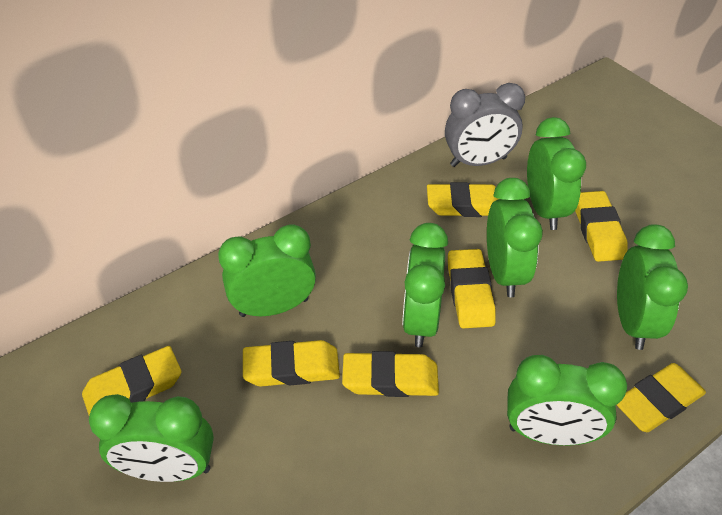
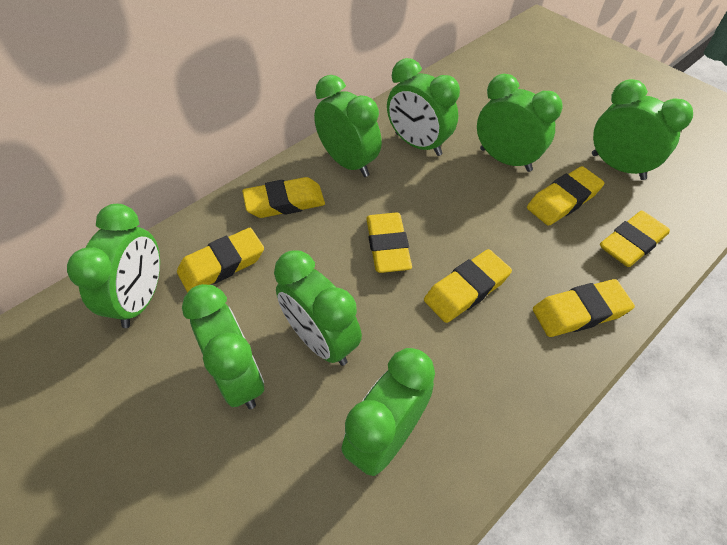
green clock: 7 -> 8
grey clock: 1 -> 0

